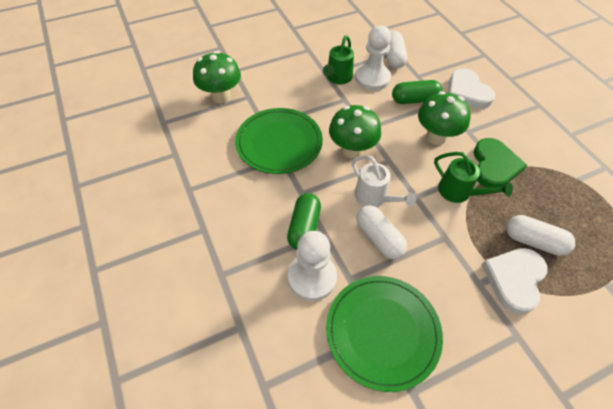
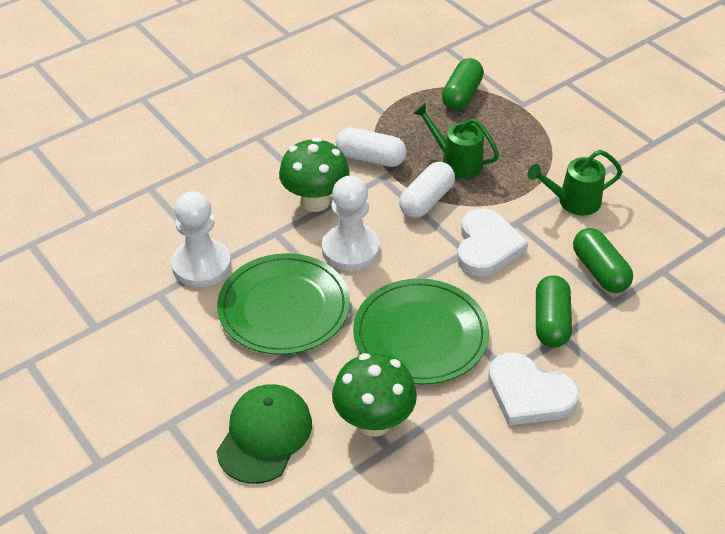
green cap: 0 -> 1
green capsule: 2 -> 3
green heart: 1 -> 0
green mushroom: 3 -> 2
white capsule: 3 -> 2
white watering can: 1 -> 0

